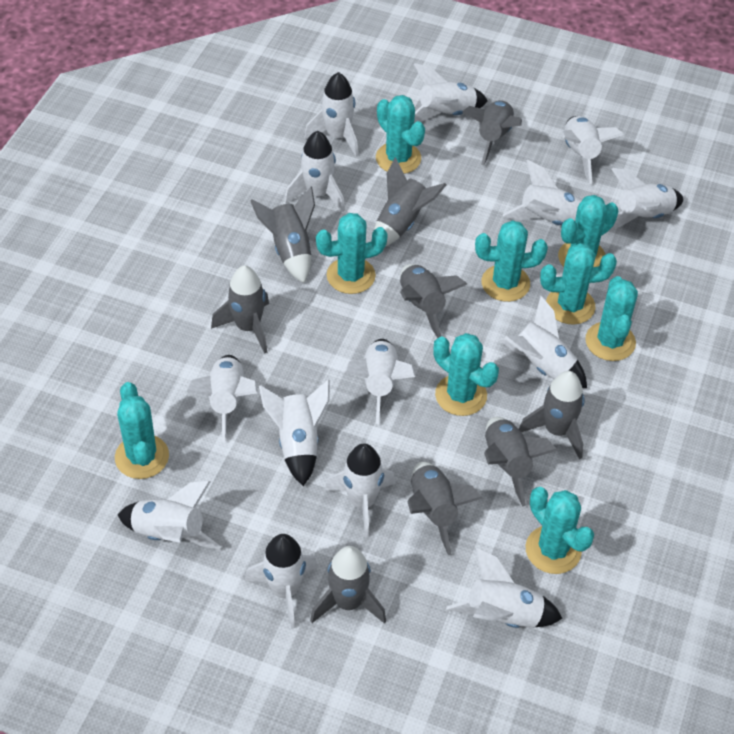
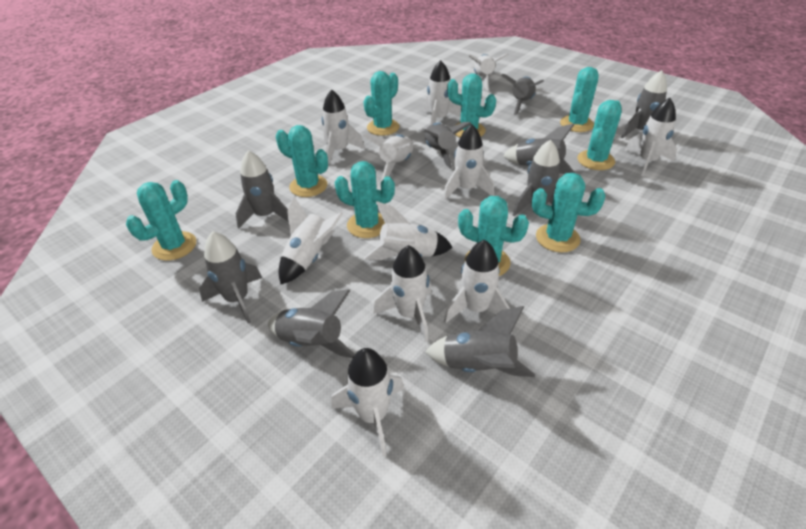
white rocket: 14 -> 11

